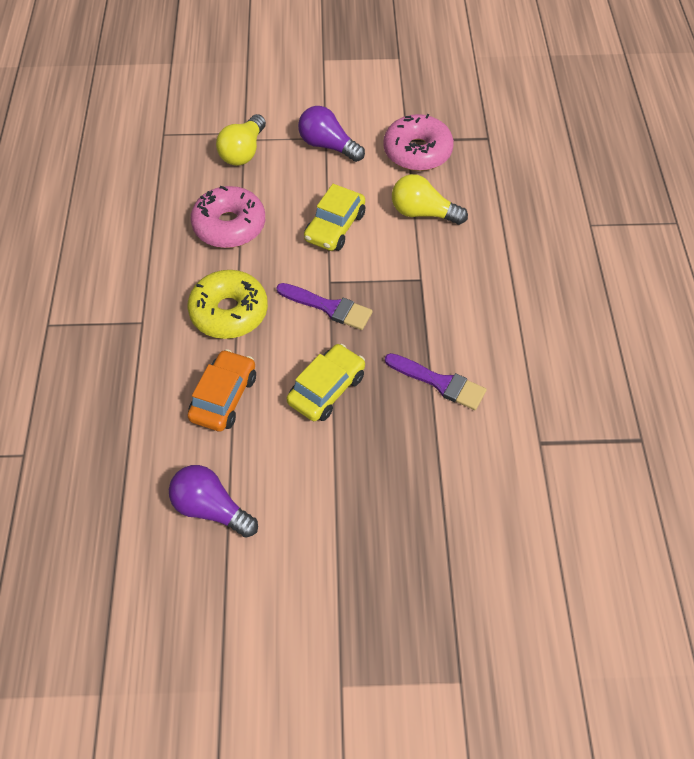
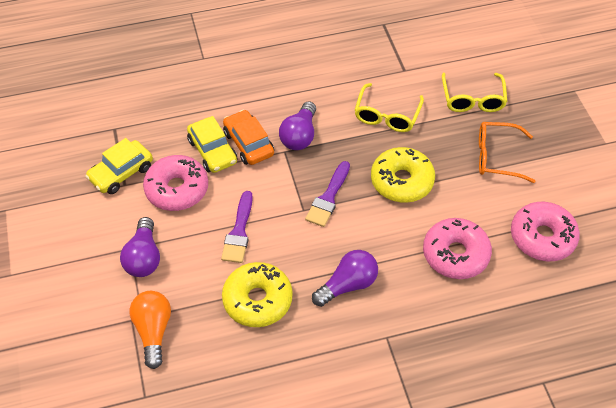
orange glasses: 0 -> 1
orange light bulb: 0 -> 1
pink donut: 2 -> 3
purple light bulb: 2 -> 3
yellow donut: 1 -> 2
yellow glasses: 0 -> 2
yellow light bulb: 2 -> 0

